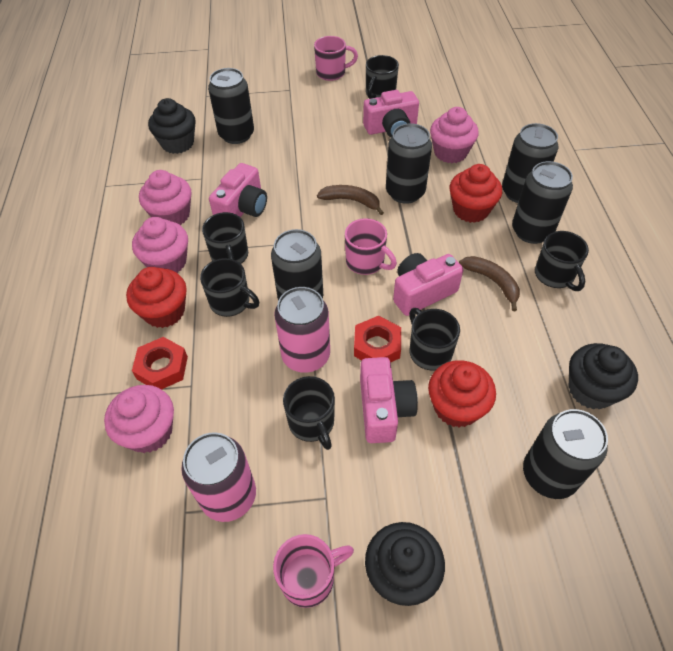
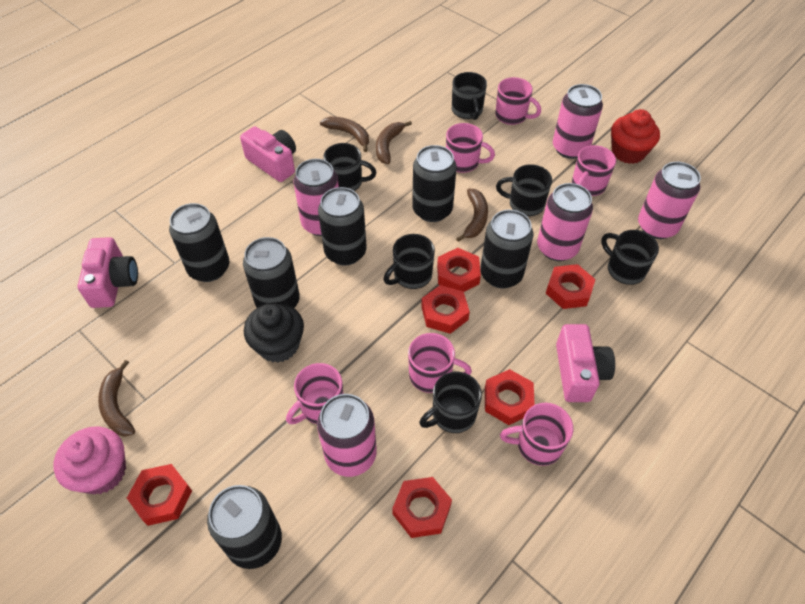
black cupcake: 3 -> 1
brown banana: 2 -> 4
pink camera: 4 -> 3
pink can: 2 -> 5
pink cupcake: 4 -> 1
pink mug: 3 -> 6
red cupcake: 3 -> 1
red nut: 2 -> 6

